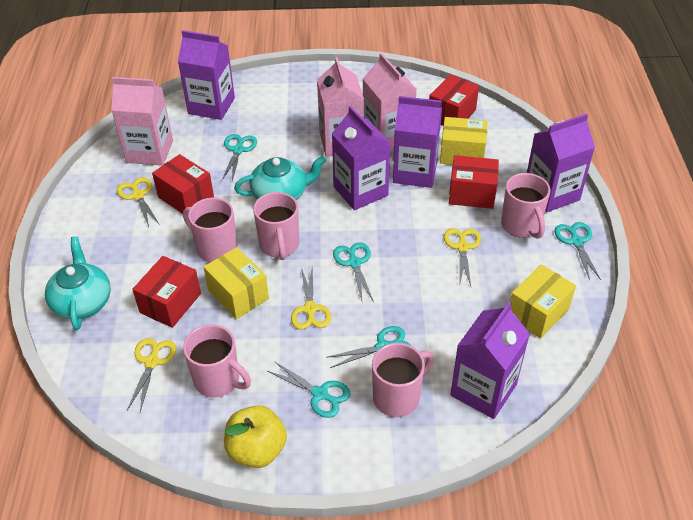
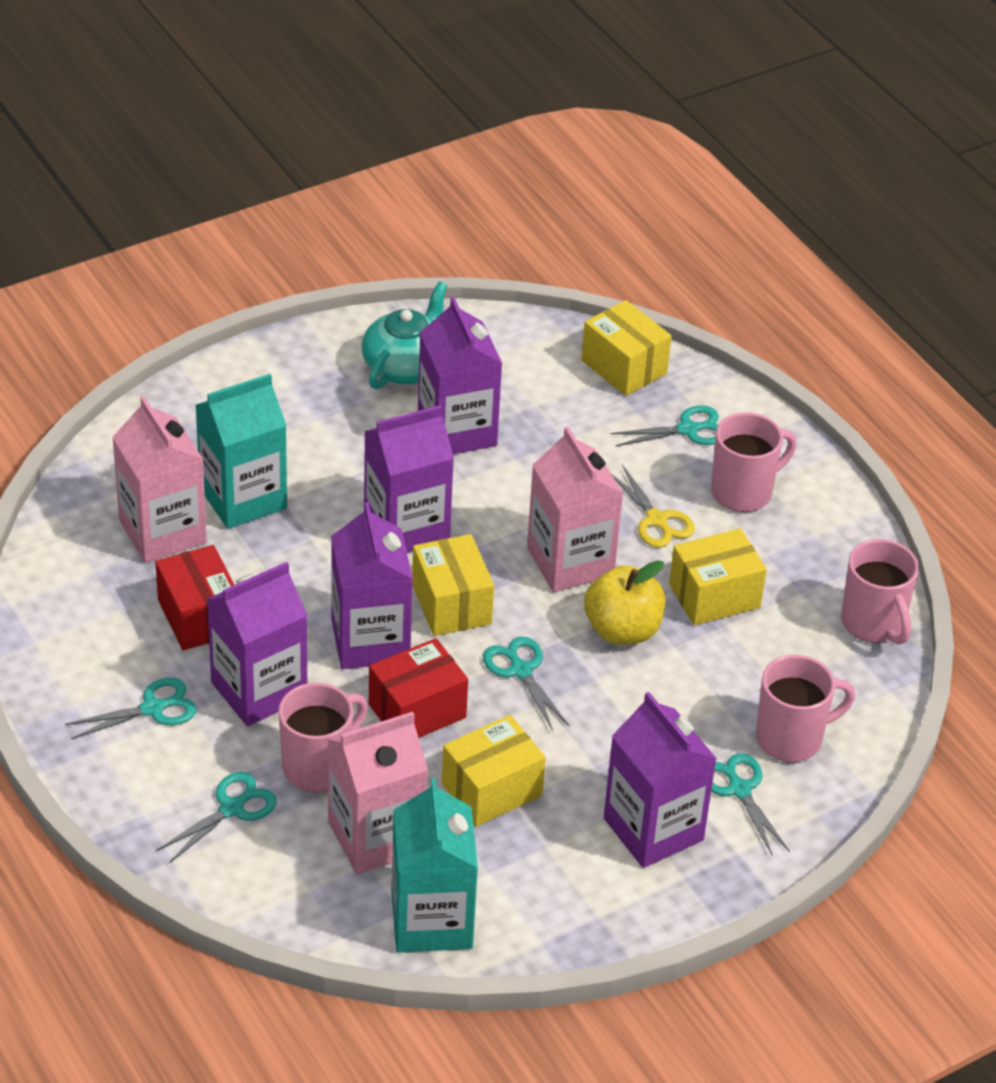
pink mug: 5 -> 4
red box: 4 -> 2
turquoise carton: 0 -> 2
turquoise teapot: 2 -> 1
yellow box: 3 -> 4
yellow scissors: 4 -> 1

